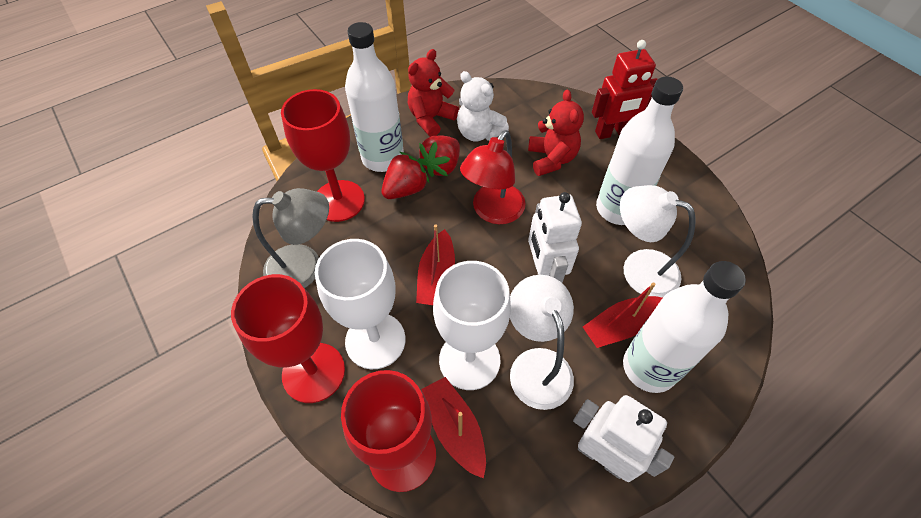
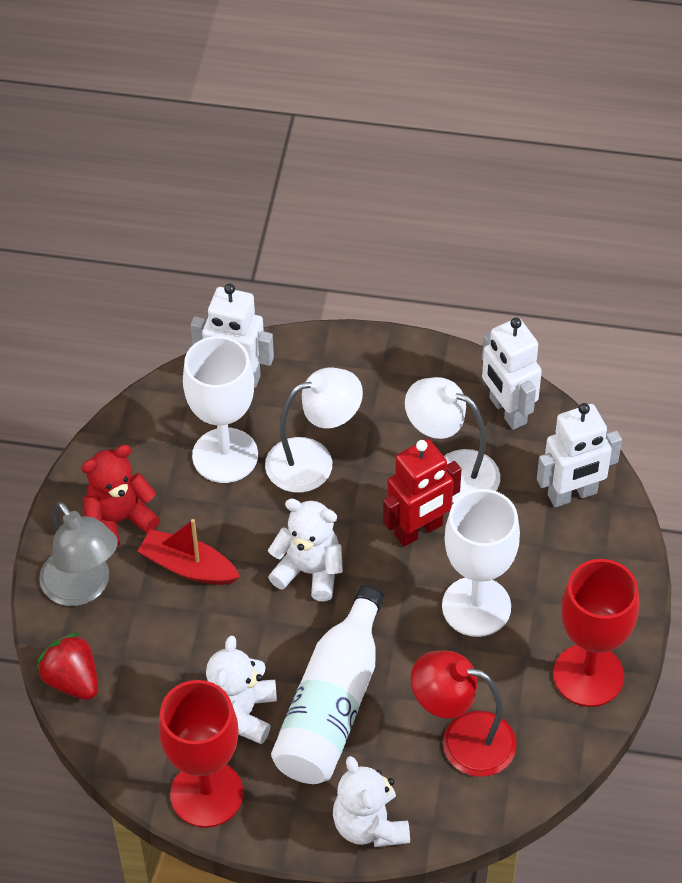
red boat: 3 -> 1
red goblet: 3 -> 2
red strawberry: 2 -> 1
red teddy bear: 2 -> 1
white bottle: 3 -> 1
white robot: 2 -> 3
white teddy bear: 1 -> 3

